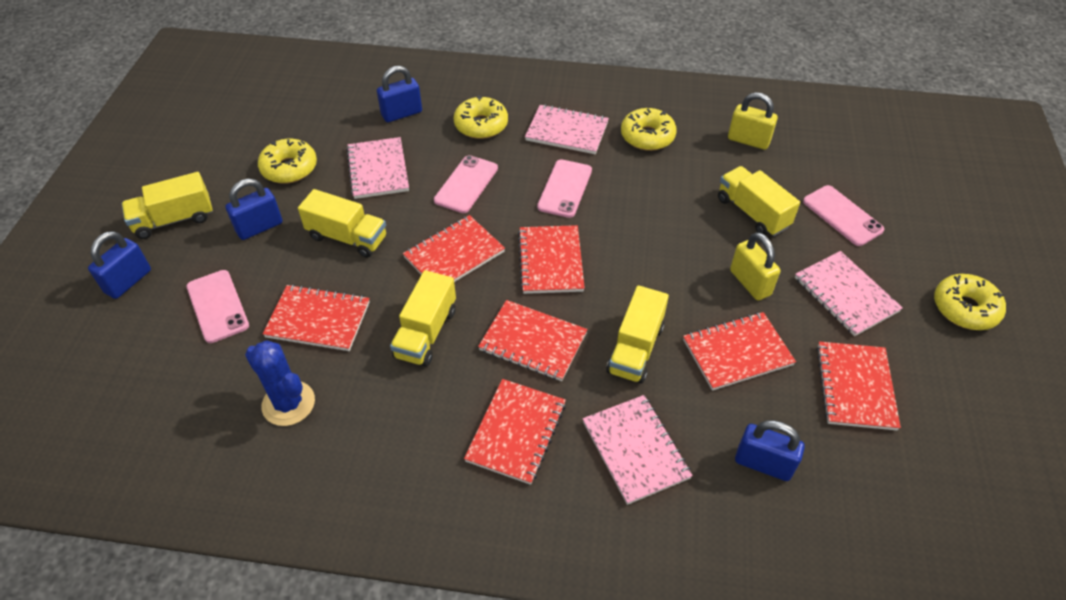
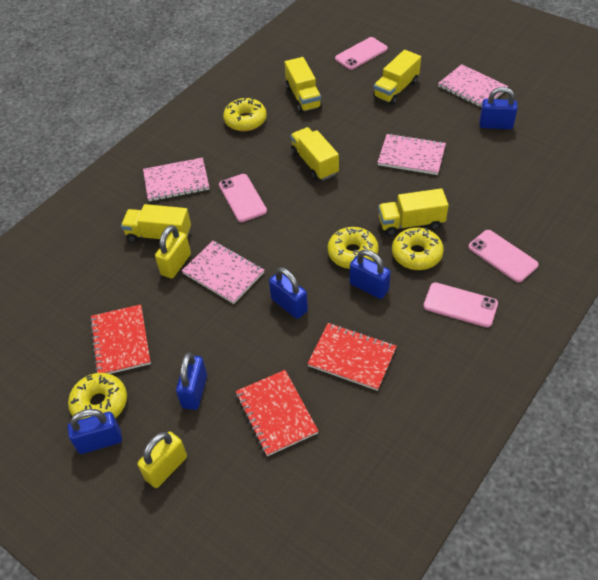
blue cactus: 1 -> 0
blue padlock: 4 -> 5
red notebook: 7 -> 3

